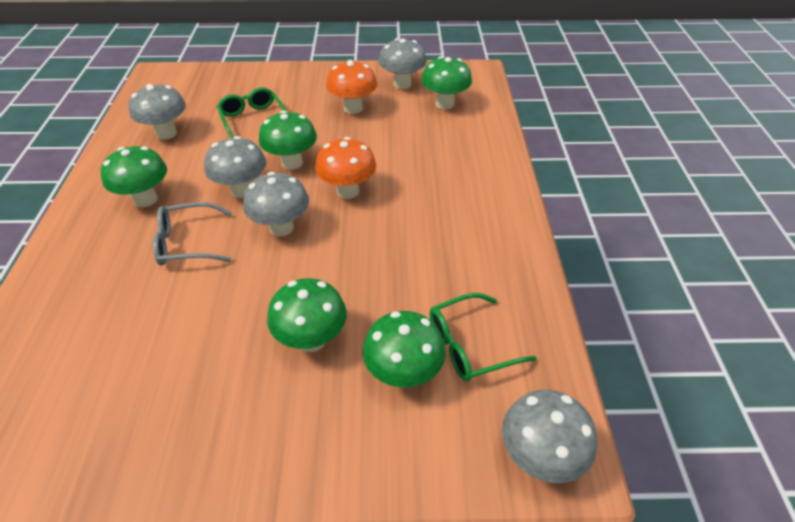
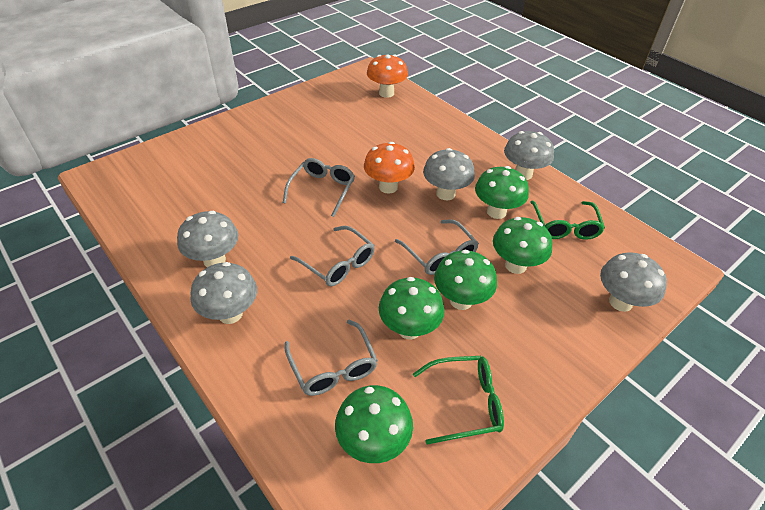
grey glasses: 1 -> 4

